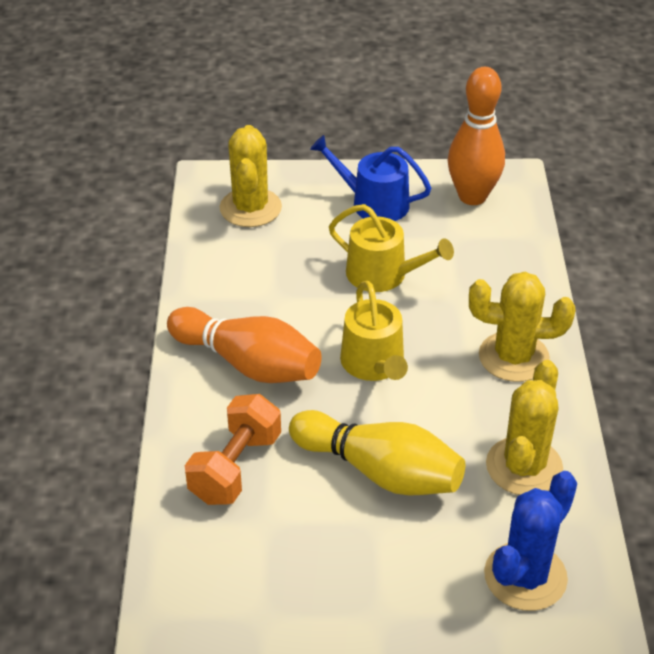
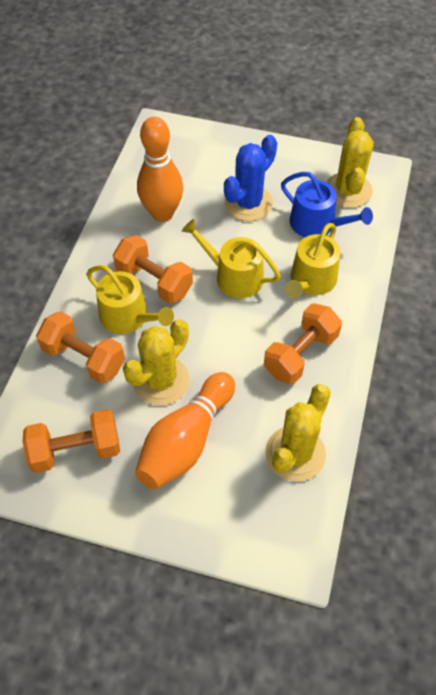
orange dumbbell: 1 -> 4
yellow bowling pin: 1 -> 0
yellow watering can: 2 -> 3

